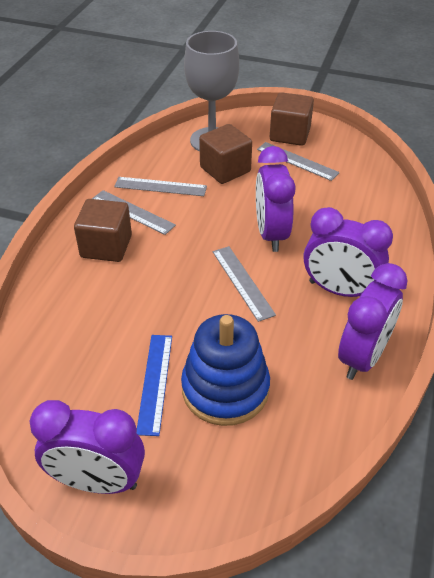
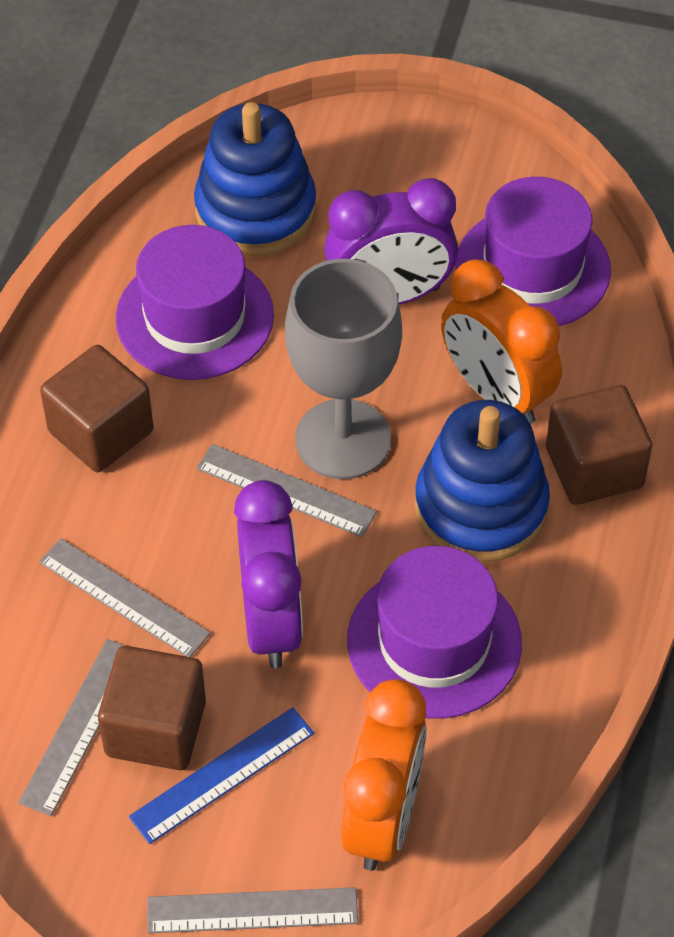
blue stacking toy: 1 -> 2
orange clock: 0 -> 2
purple clock: 4 -> 2
purple hat: 0 -> 3

